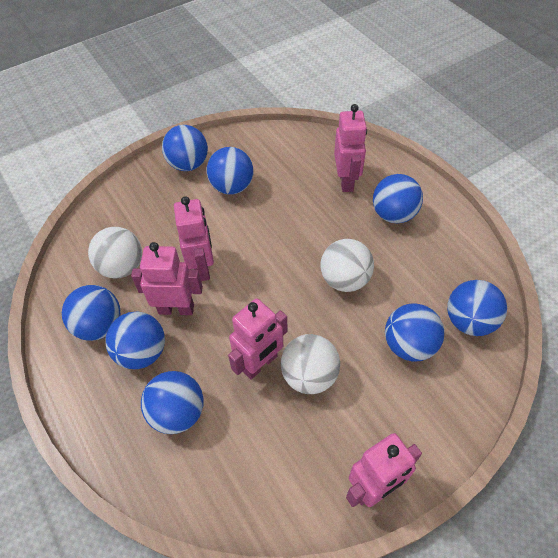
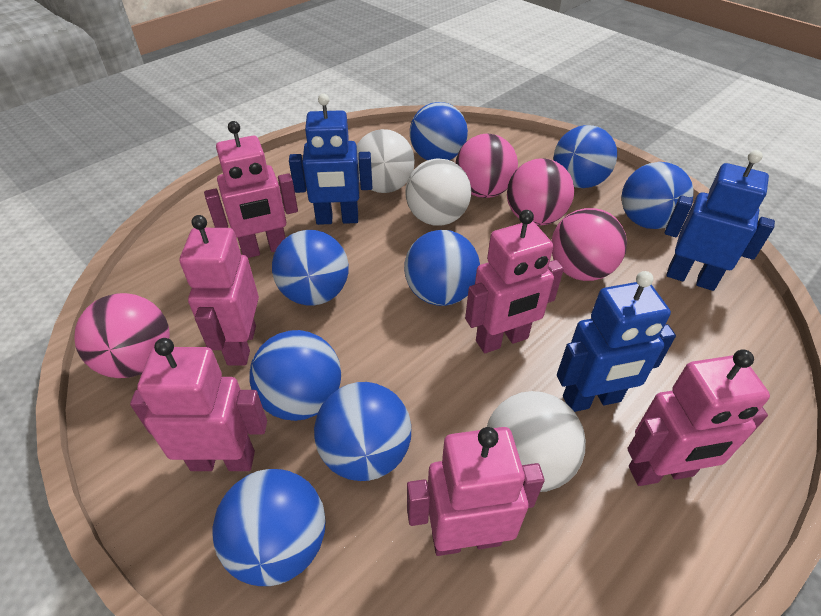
blue robot: 0 -> 3
pink ball: 0 -> 4
pink robot: 5 -> 6

